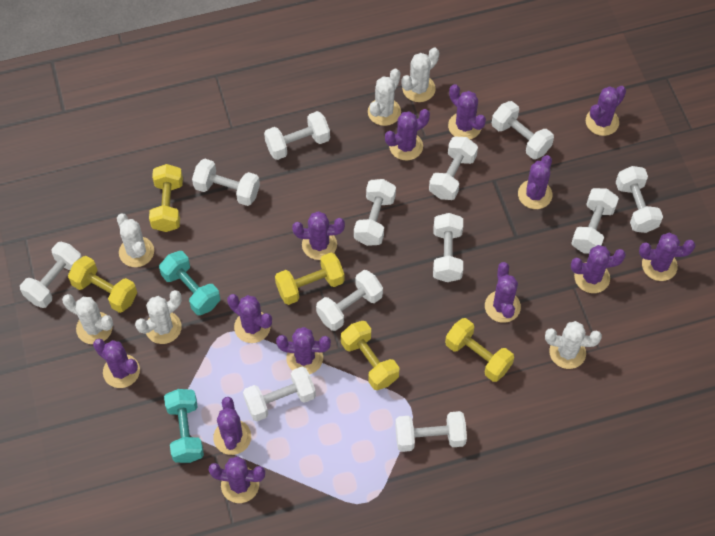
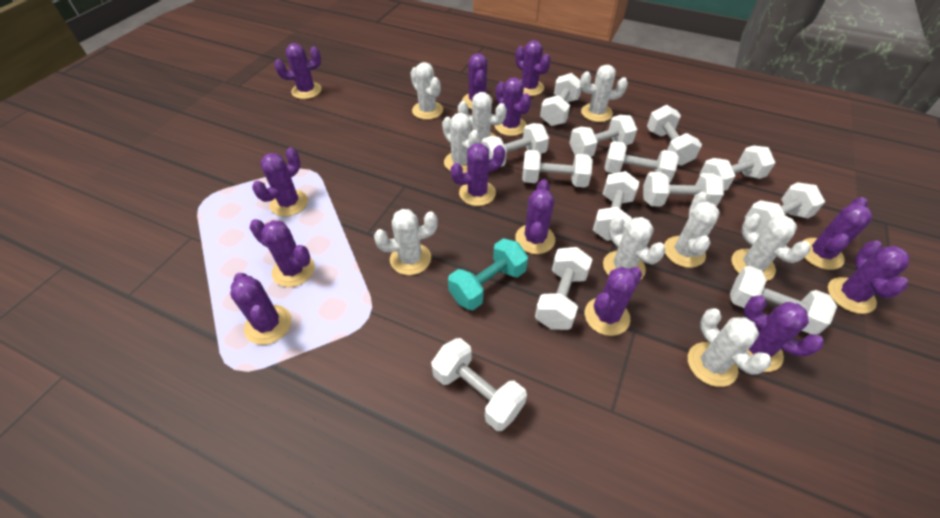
turquoise dumbbell: 2 -> 1
white cactus: 6 -> 9
white dumbbell: 12 -> 13
yellow dumbbell: 5 -> 0

